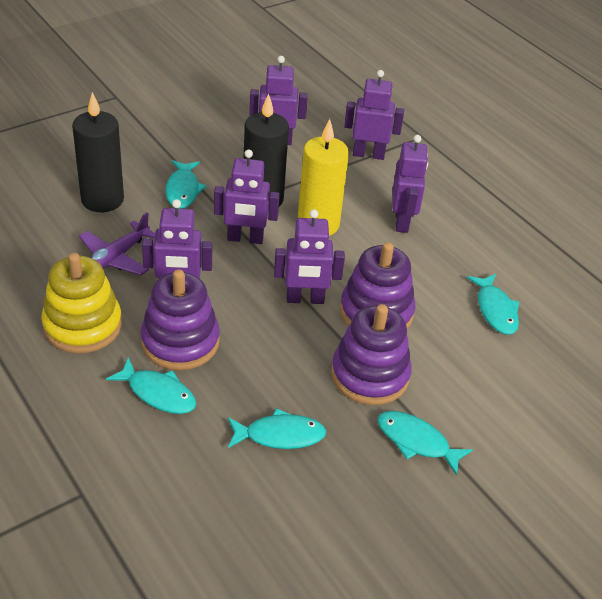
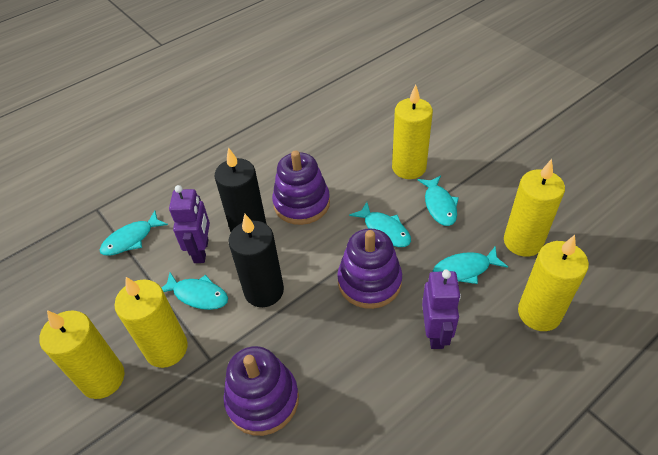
purple plane: 1 -> 0
purple robot: 6 -> 2
yellow candle: 1 -> 5
yellow stacking toy: 1 -> 0

